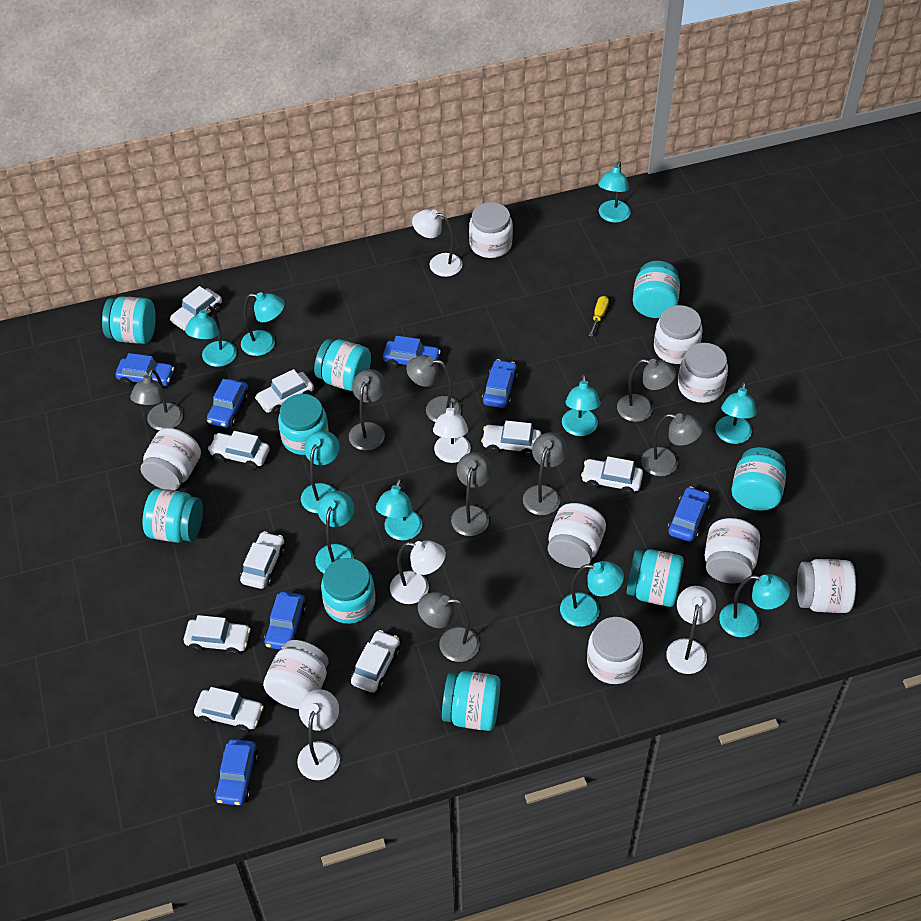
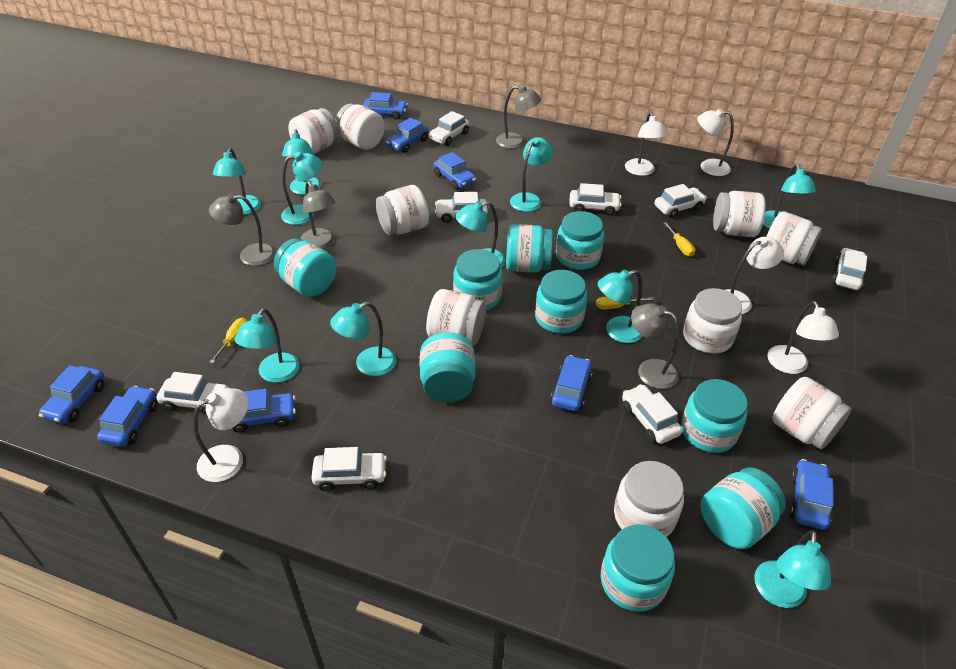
blue car: 7 -> 8
grey lamp: 8 -> 4
white car: 9 -> 8
yellow screwdriver: 1 -> 3

